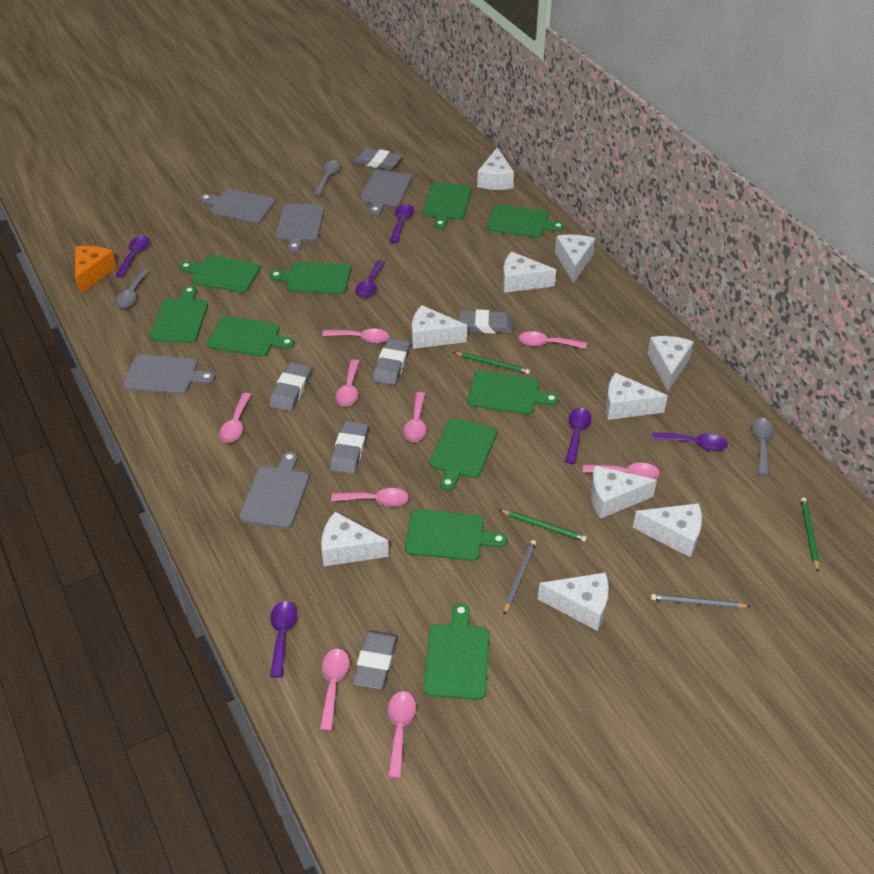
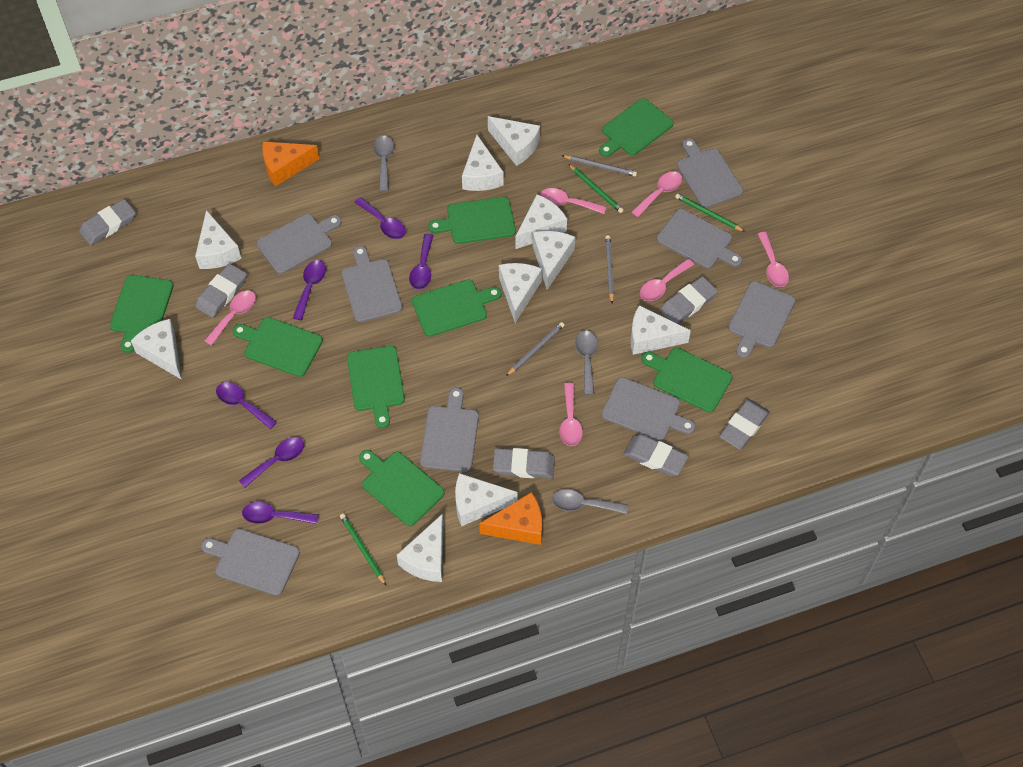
green cutting board: 10 -> 8
grey cutting board: 5 -> 8
grey pencil: 2 -> 3
orange cheese: 1 -> 2
pink spoon: 9 -> 6

